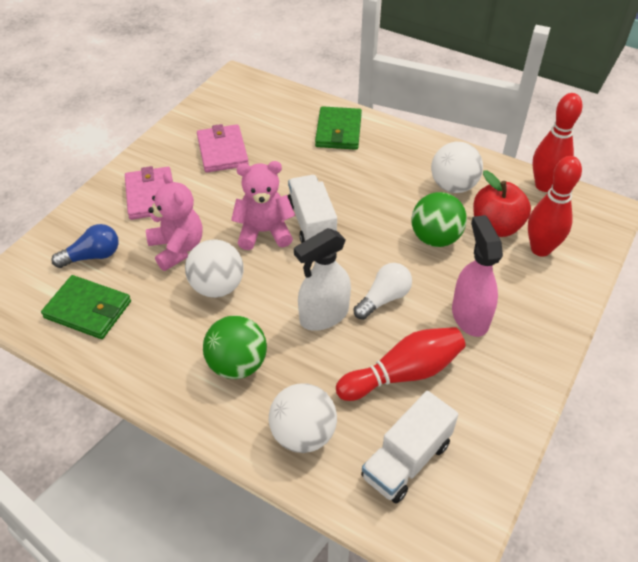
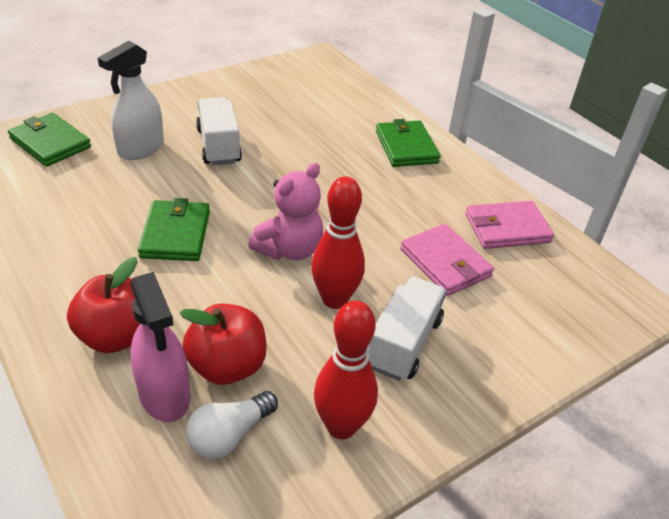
blue light bulb: 1 -> 0
green ball: 2 -> 0
green wallet: 2 -> 3
pink teddy bear: 2 -> 1
red apple: 1 -> 2
red bowling pin: 3 -> 2
white ball: 3 -> 0

